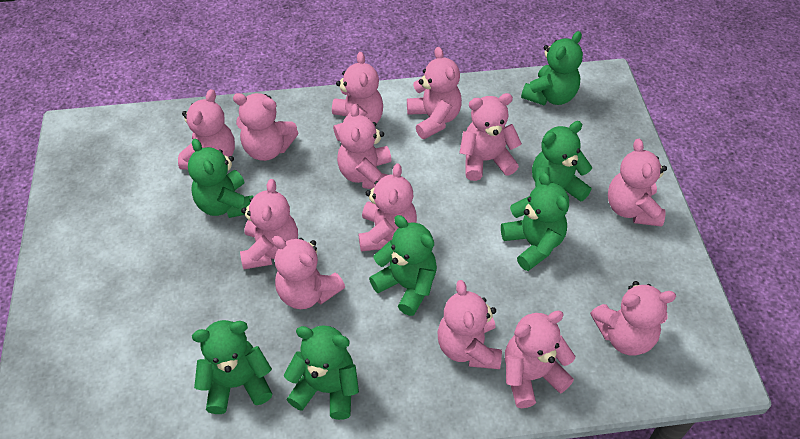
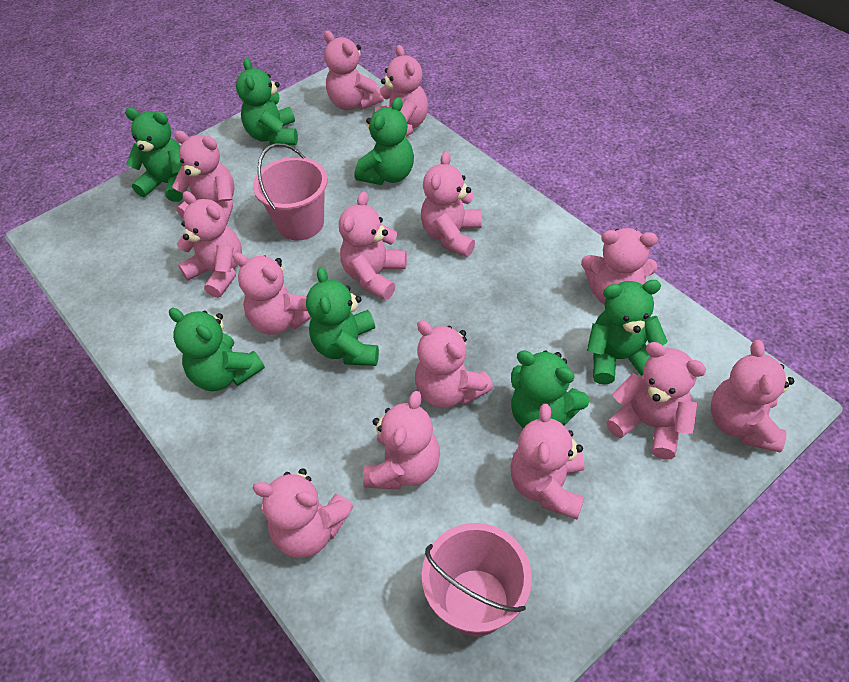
pink bucket: 0 -> 2
pink teddy bear: 13 -> 14

